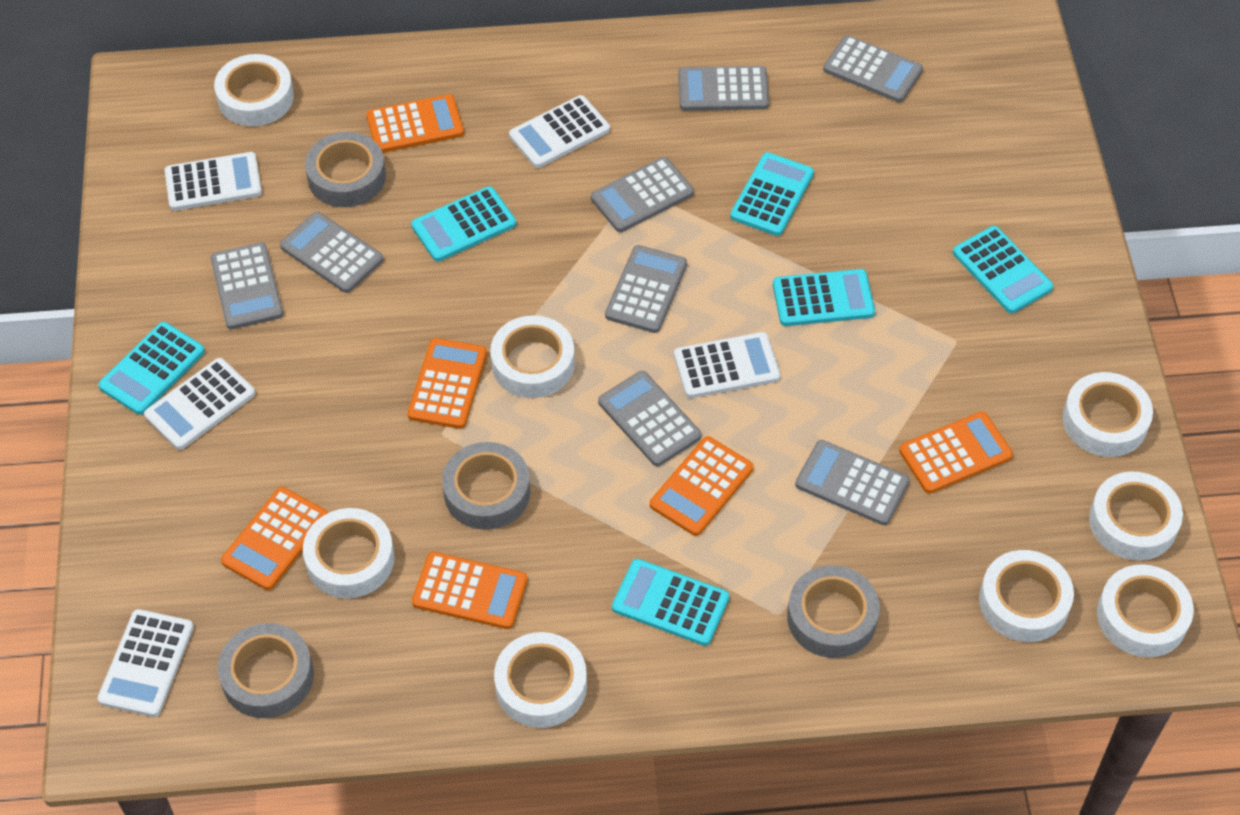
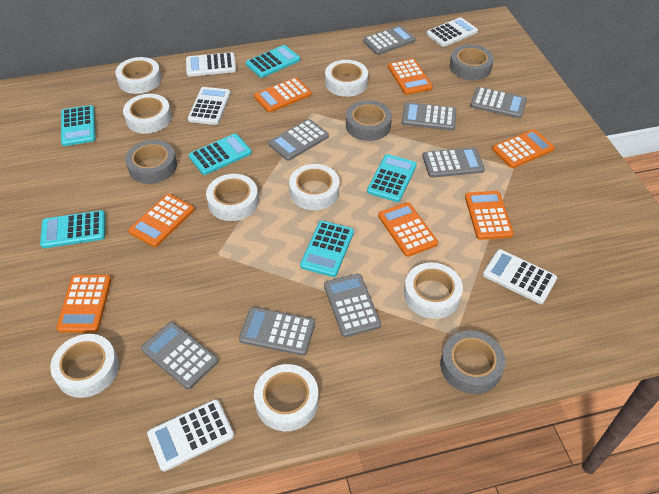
orange calculator: 6 -> 7

